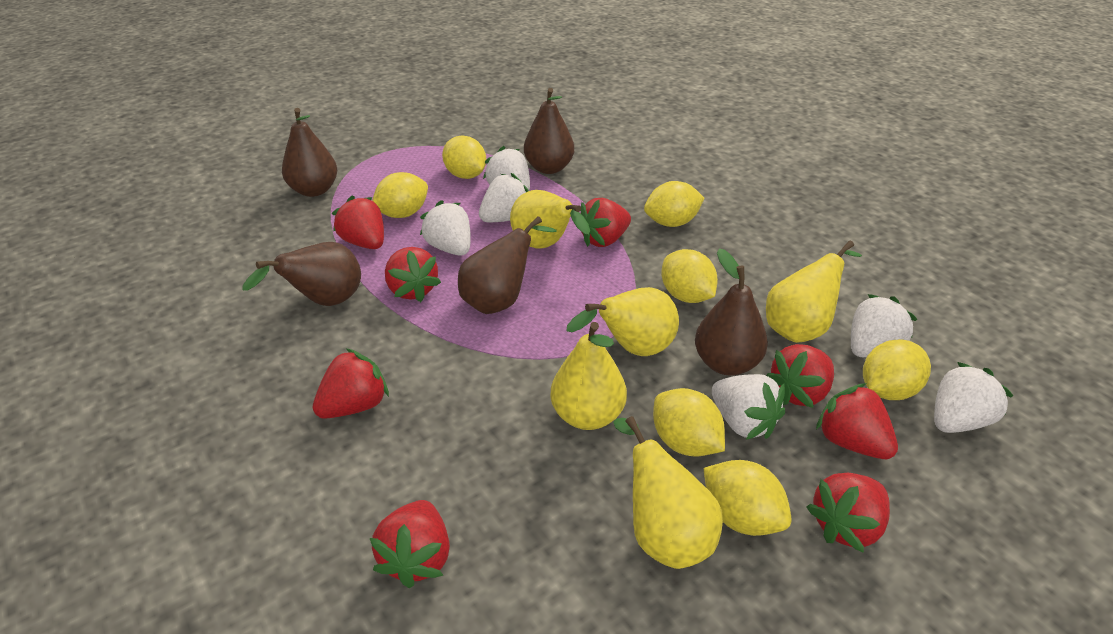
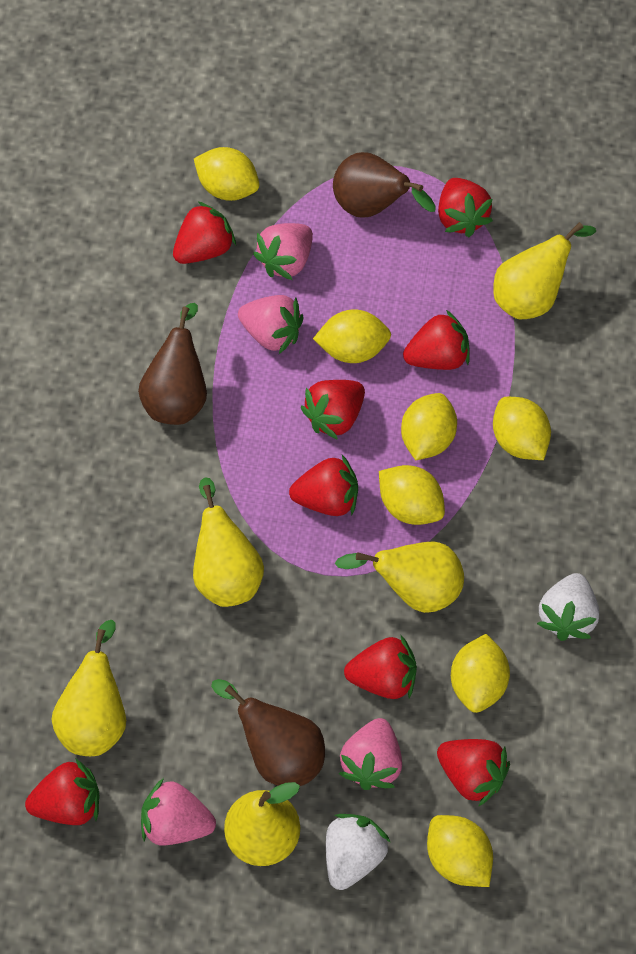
brown pear: 5 -> 3
pink strawberry: 0 -> 4
white strawberry: 6 -> 2

